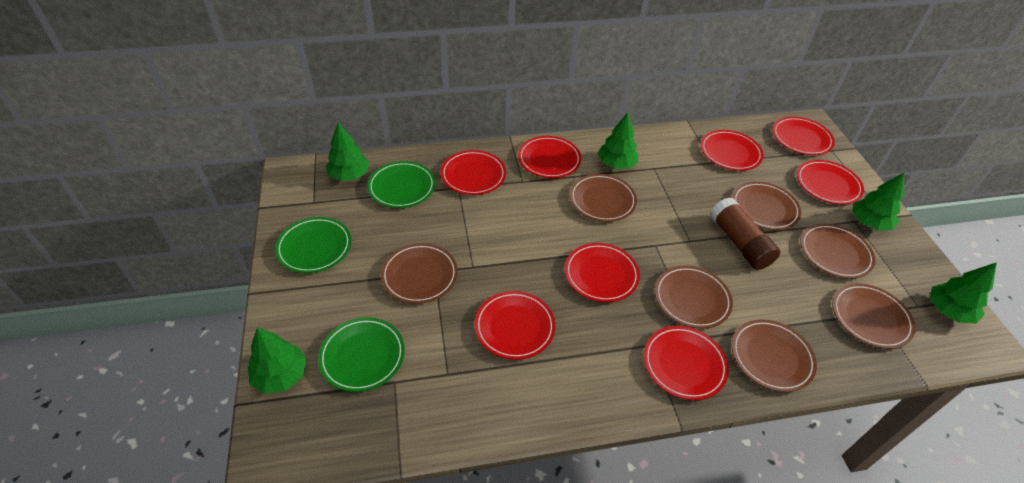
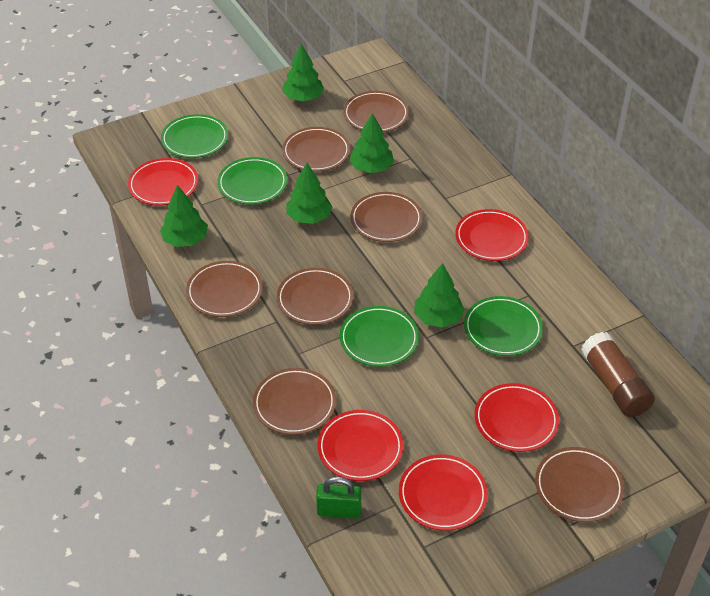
green padlock: 0 -> 1
green plate: 3 -> 4
red plate: 8 -> 5

